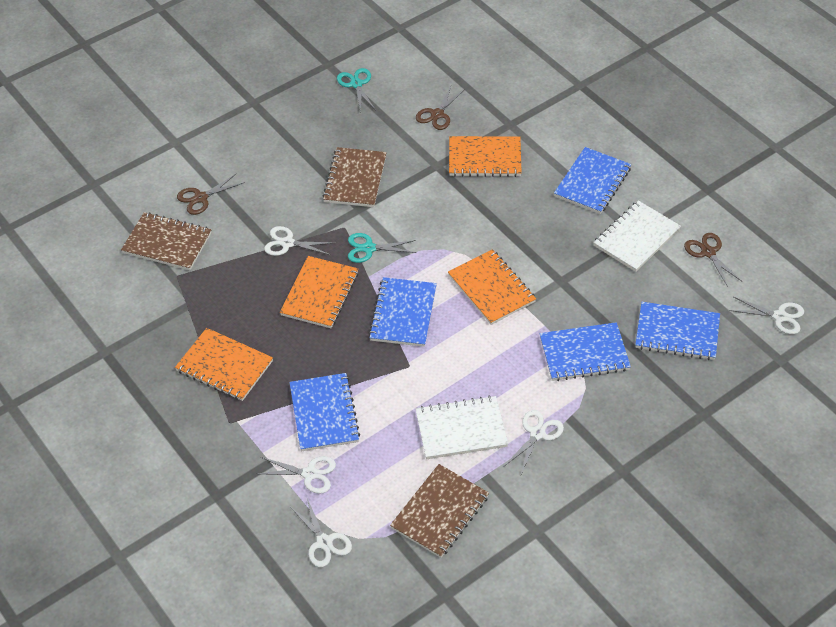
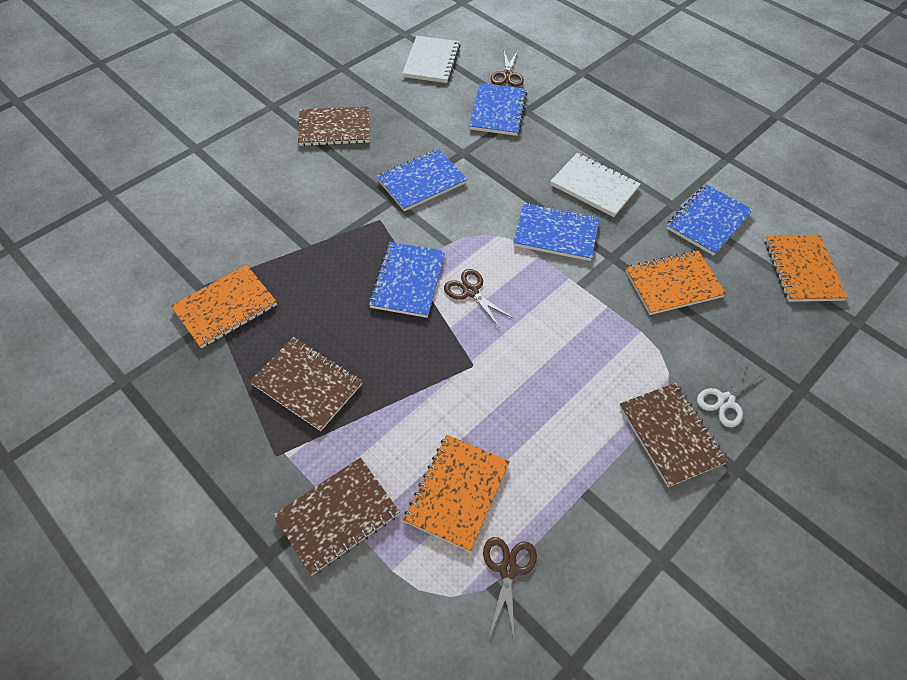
brown notebook: 3 -> 4
turquoise scissors: 2 -> 0
white scissors: 5 -> 1

